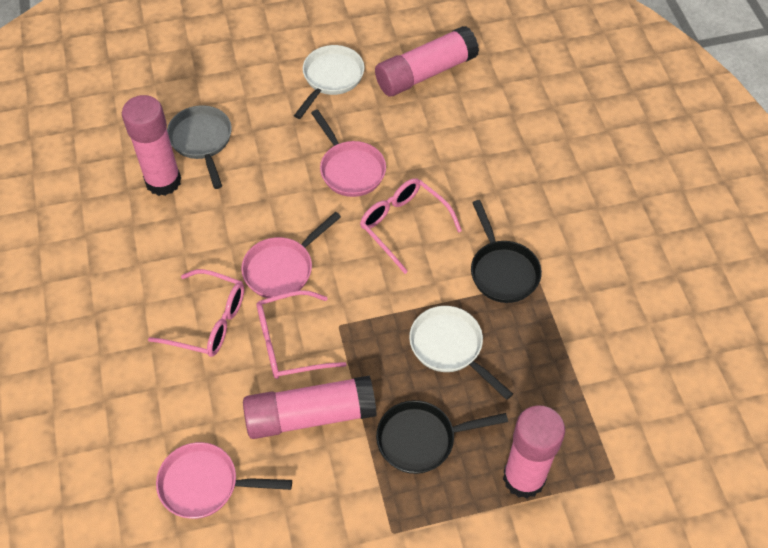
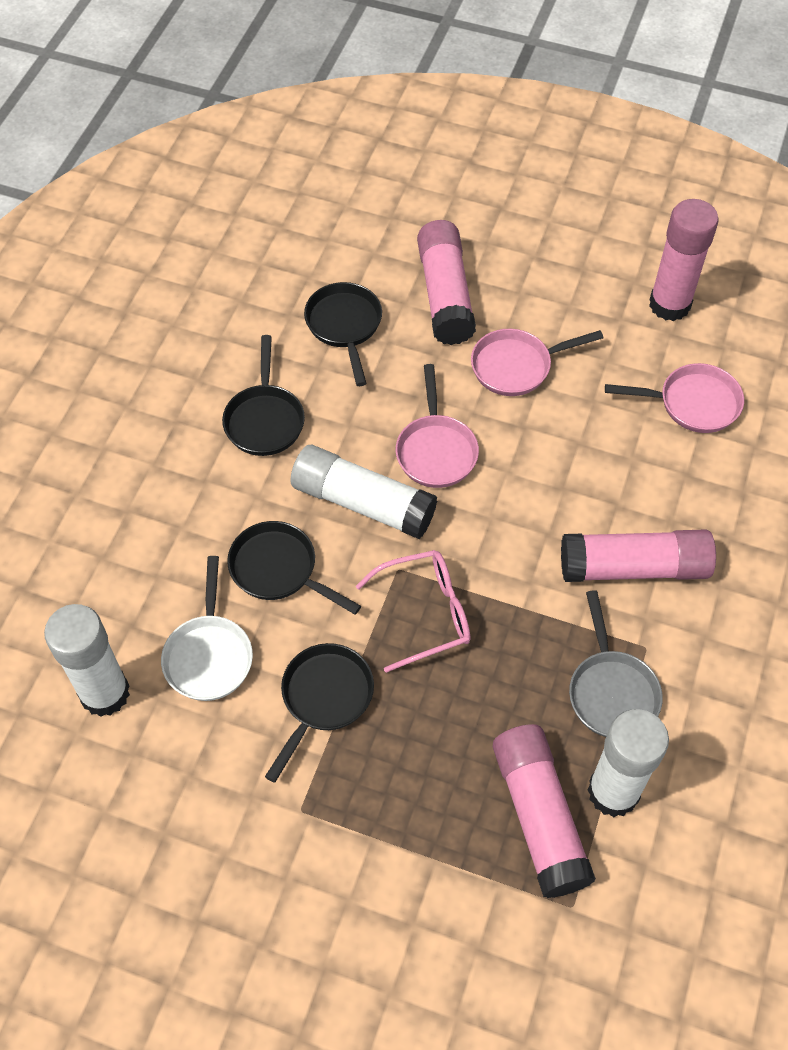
black pan: 2 -> 4
pink glasses: 3 -> 1
white glue stick: 0 -> 3
white pan: 2 -> 1

